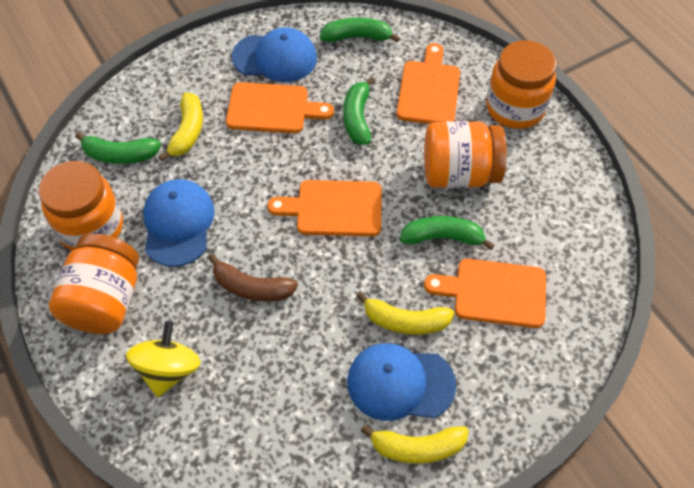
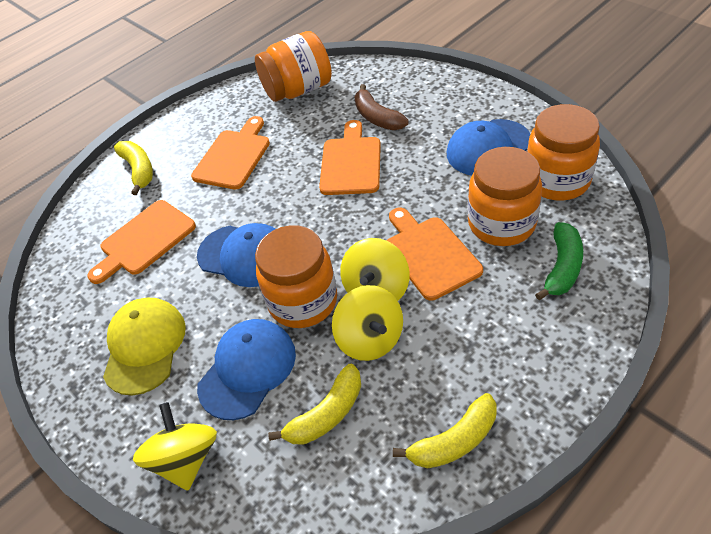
green banana: 4 -> 1
yellow cap: 0 -> 1
yellow spinning top: 1 -> 3

